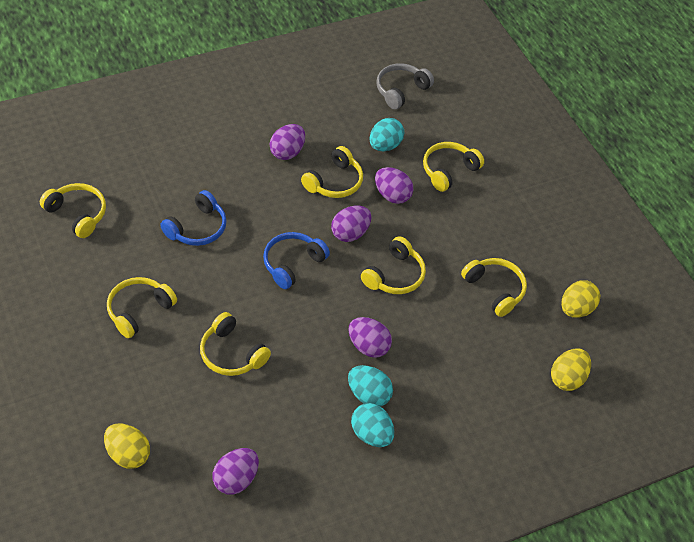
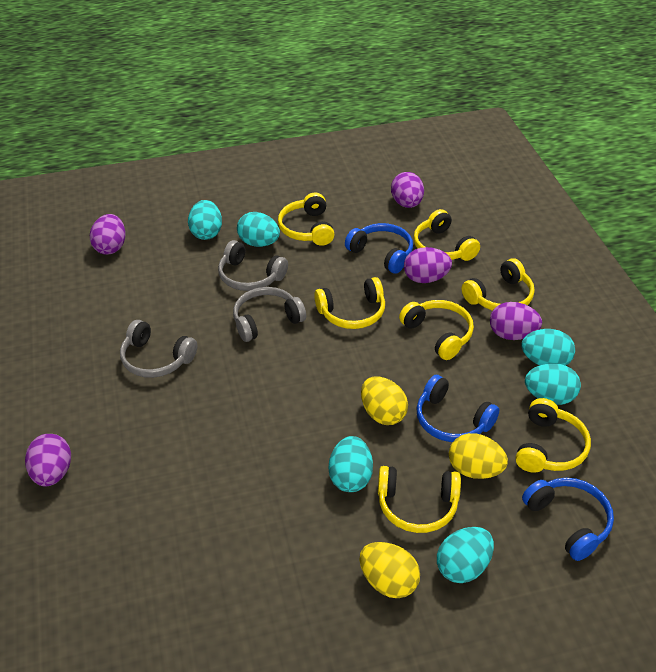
blue headphones: 2 -> 3
grey headphones: 1 -> 3
turquoise egg: 3 -> 6

